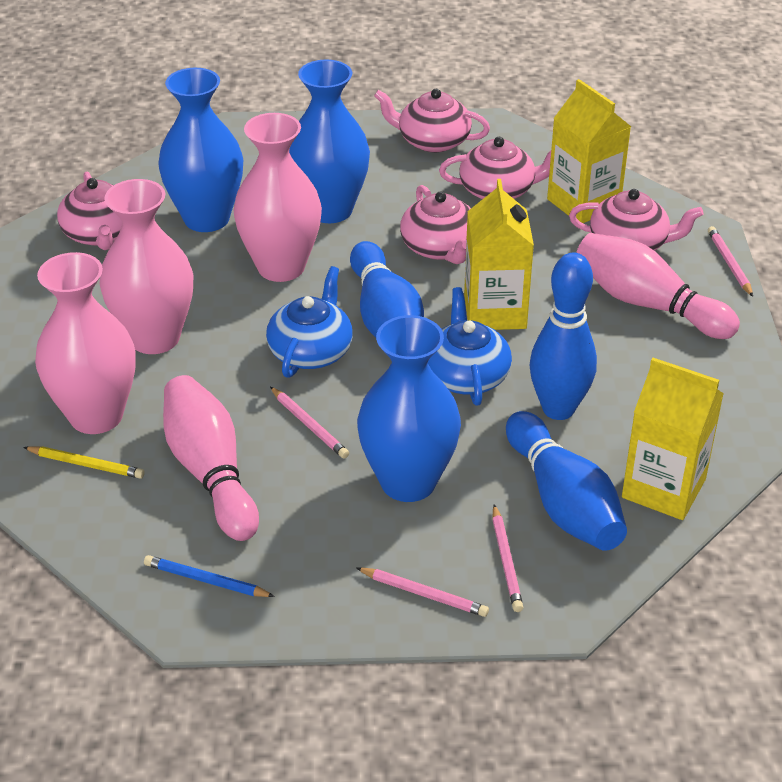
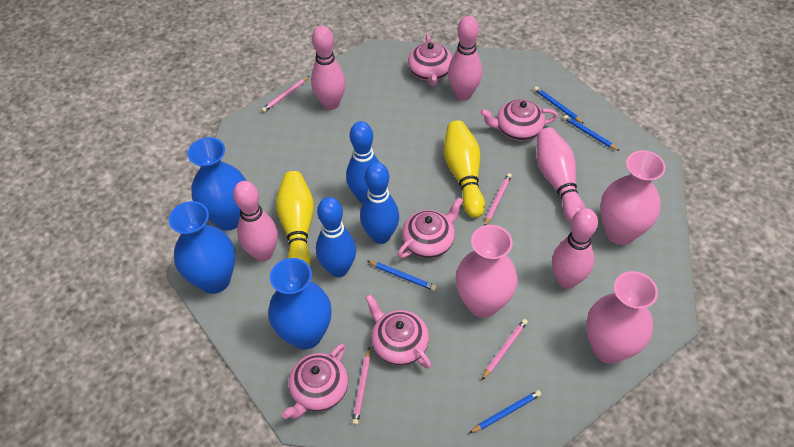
blue pencil: 1 -> 4
blue teapot: 2 -> 0
pink bowling pin: 2 -> 5
yellow bowling pin: 0 -> 2
yellow carton: 3 -> 0
yellow pencil: 1 -> 0

